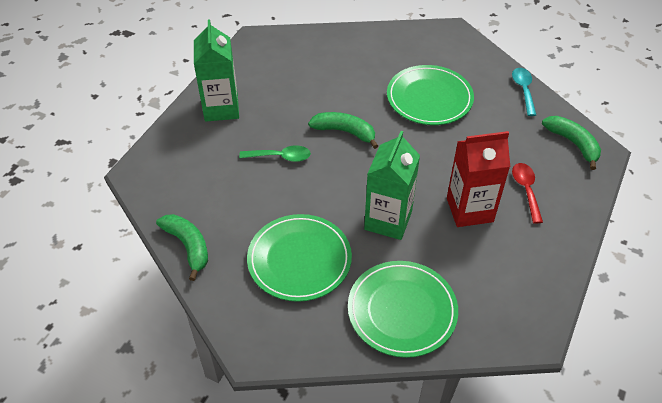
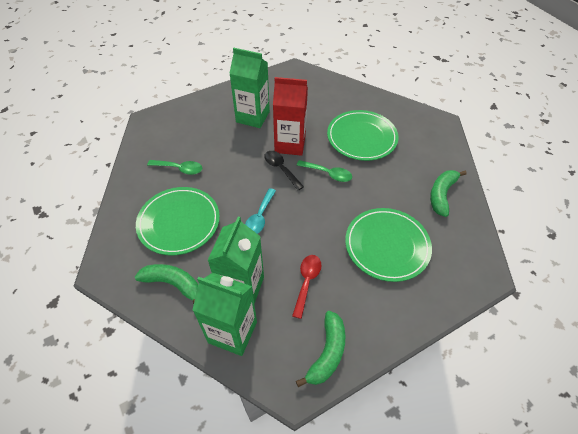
black spoon: 0 -> 1
green carton: 2 -> 3
green spoon: 1 -> 2

